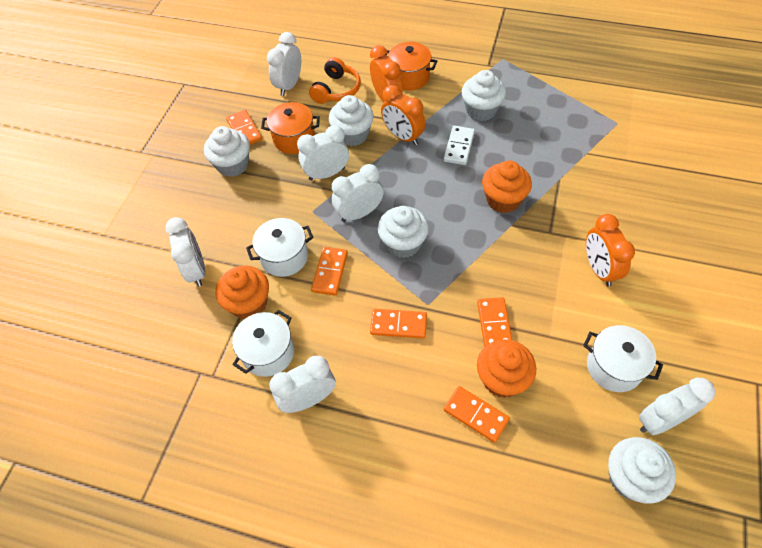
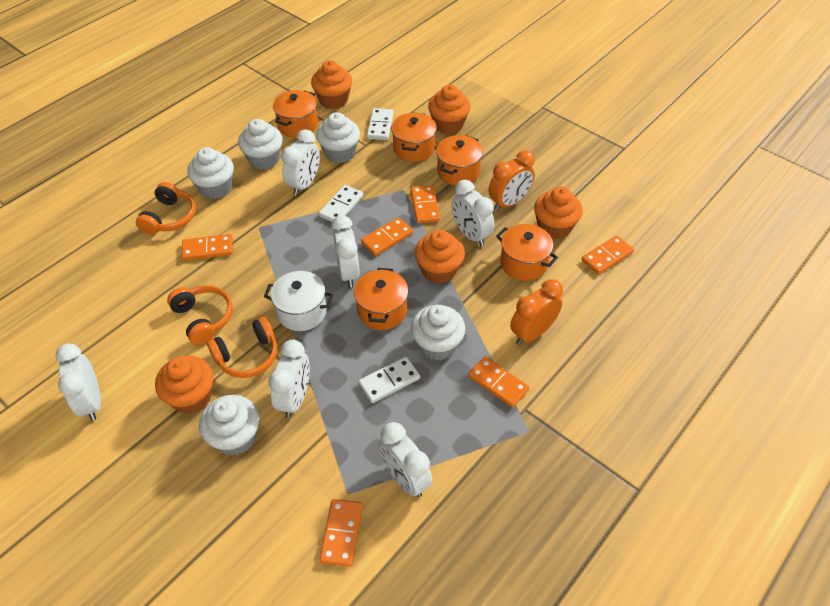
orange clock: 3 -> 2
orange cupcake: 3 -> 5
orange domino: 5 -> 6
orange headphones: 1 -> 3
orange pot: 2 -> 5
white domino: 1 -> 3
white pot: 3 -> 1

